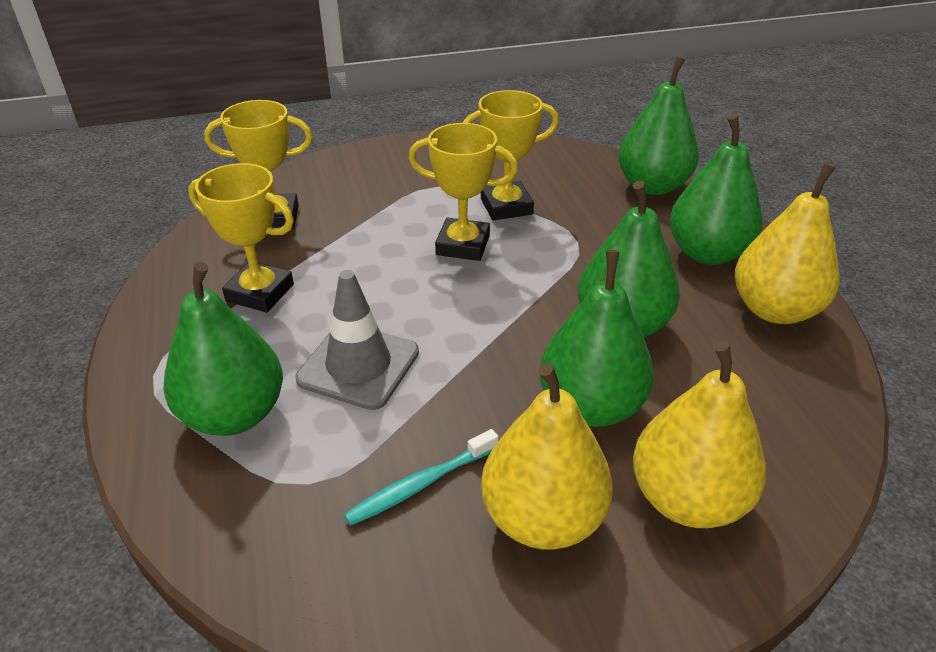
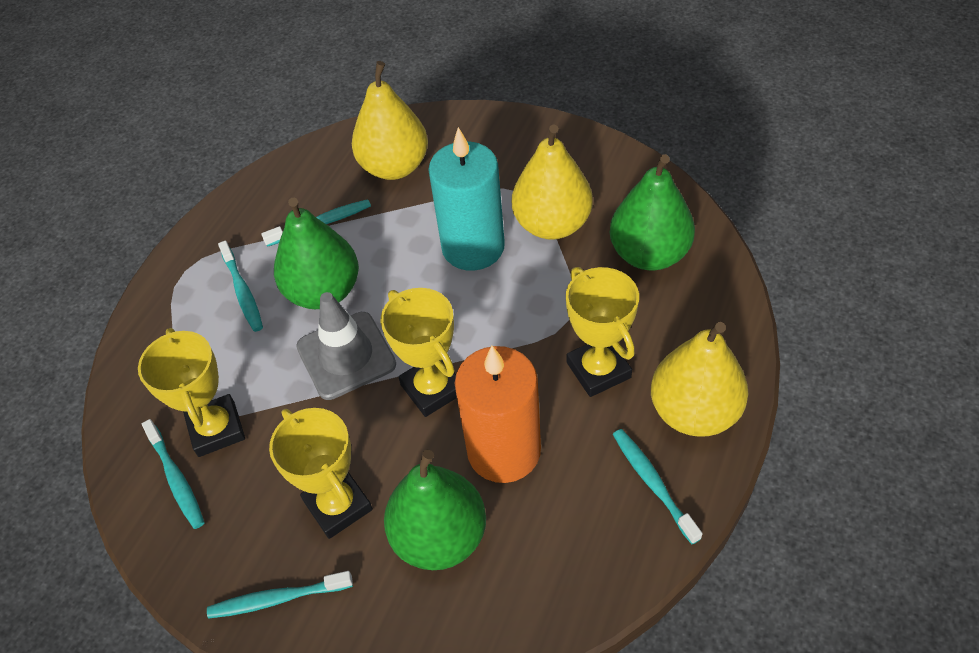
green pear: 5 -> 3
orange candle: 0 -> 1
turquoise candle: 0 -> 1
turquoise toothbrush: 1 -> 5

